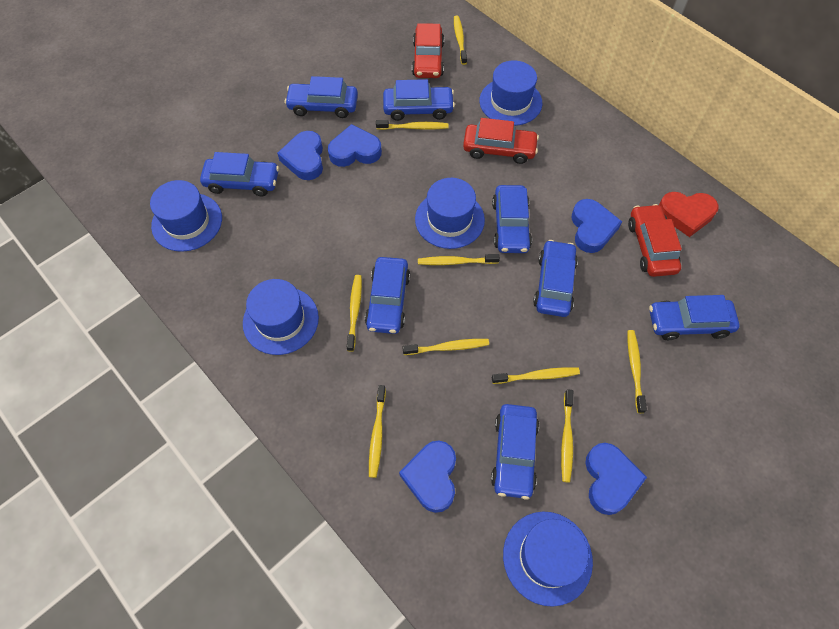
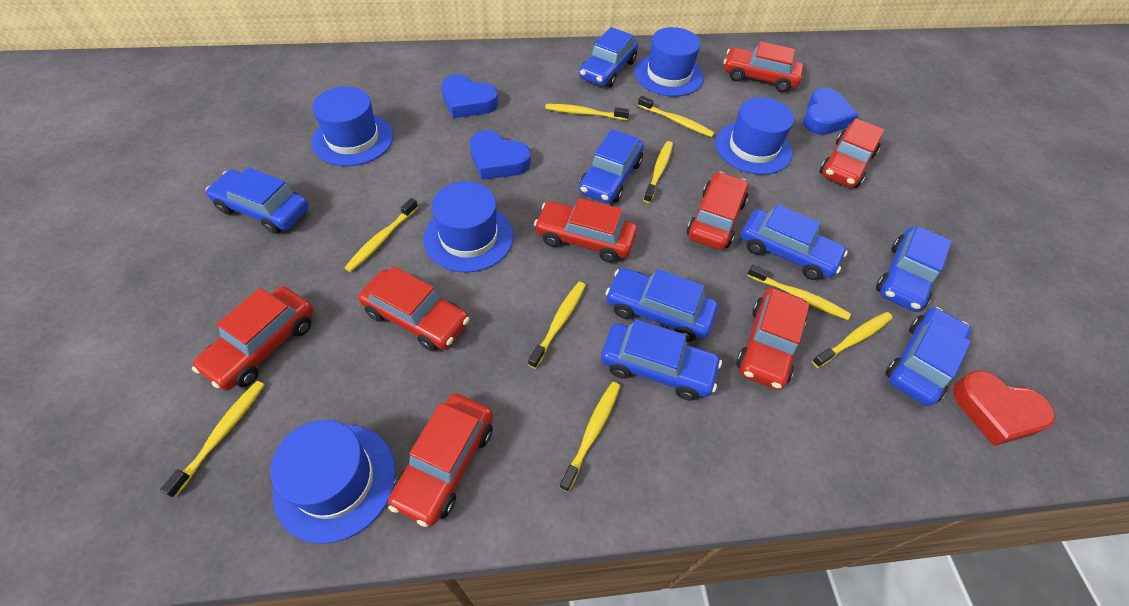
blue heart: 5 -> 3
red car: 3 -> 8

